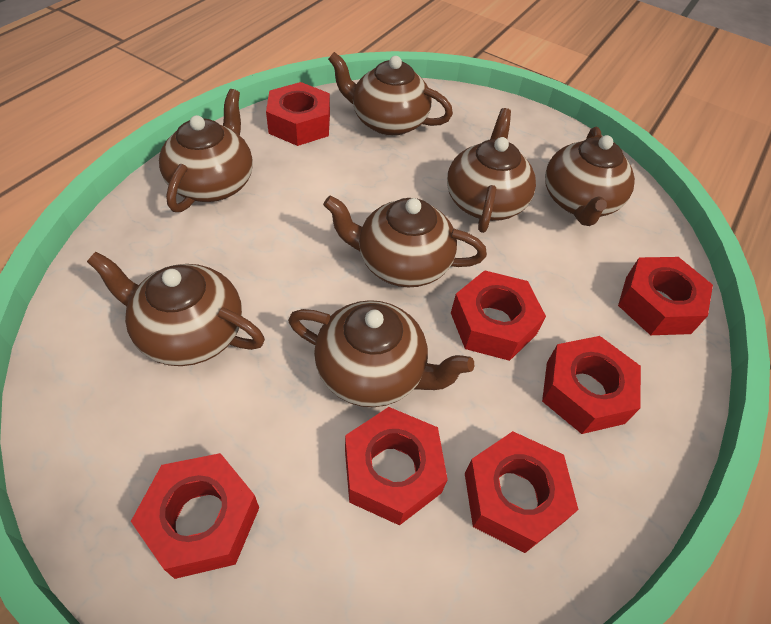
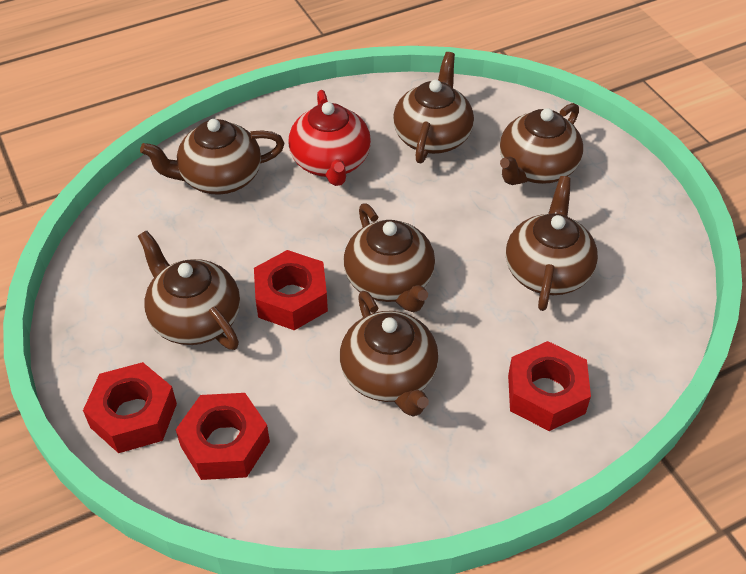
red nut: 7 -> 4
red teapot: 0 -> 1

